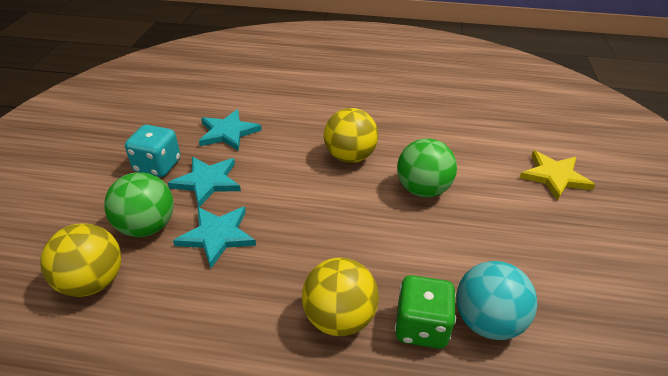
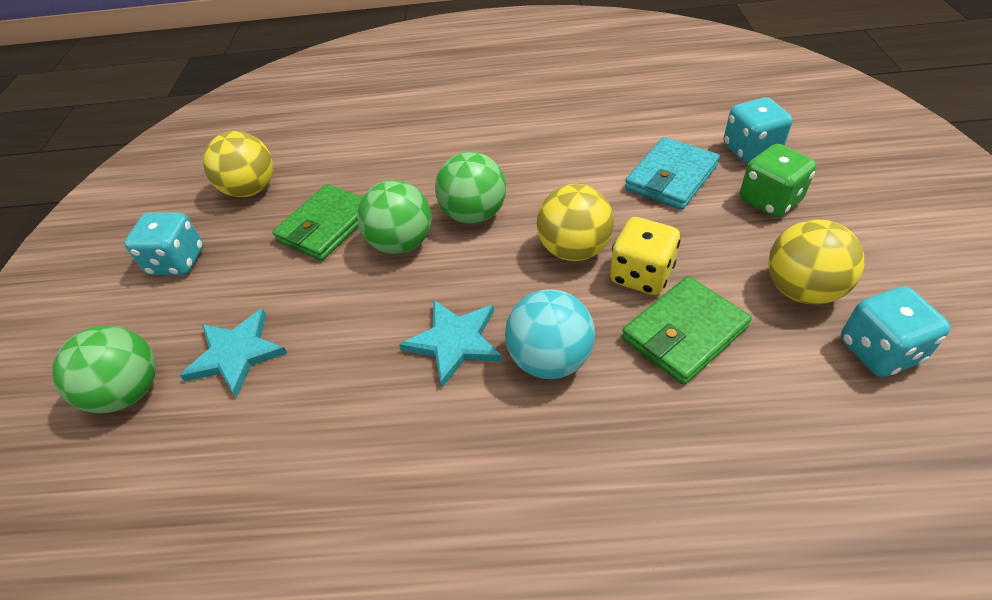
green ball: 2 -> 3
green wallet: 0 -> 2
turquoise dice: 1 -> 3
turquoise star: 3 -> 2
turquoise wallet: 0 -> 1
yellow dice: 0 -> 1
yellow star: 1 -> 0

